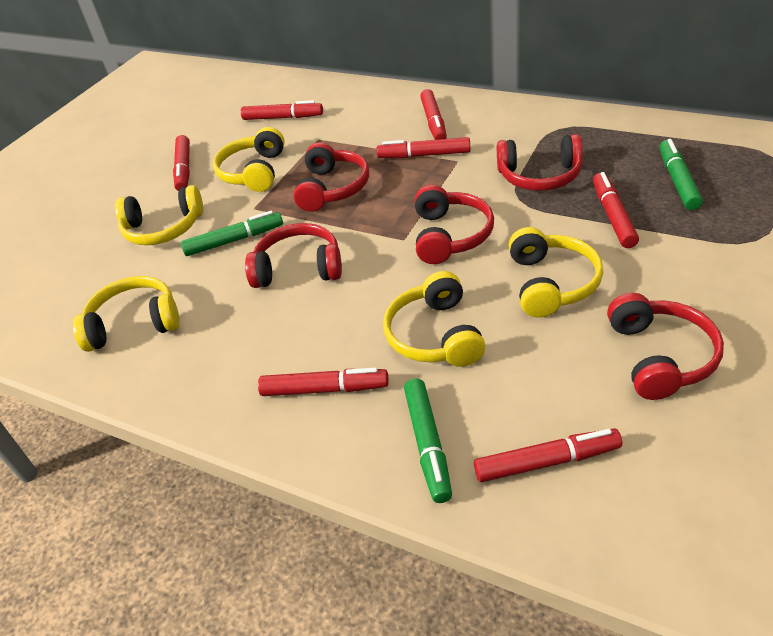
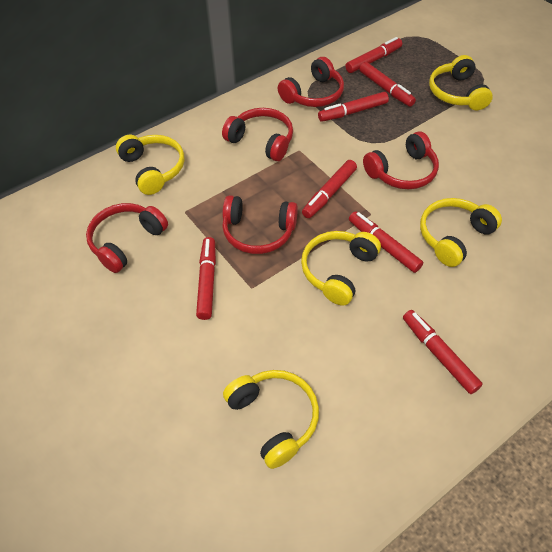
green marker: 3 -> 0

